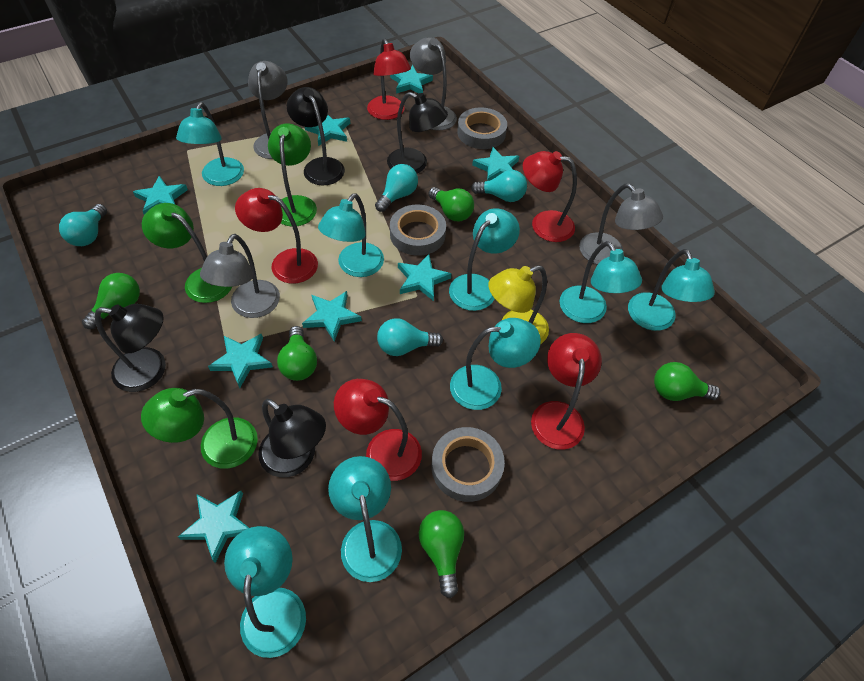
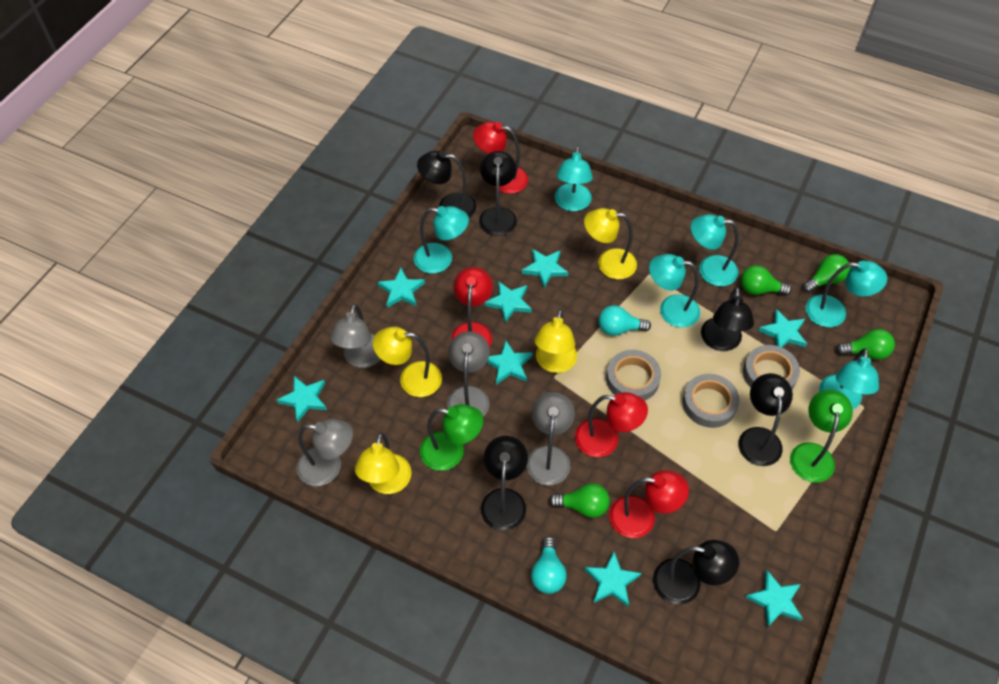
black lamp: 4 -> 6
green lamp: 3 -> 2
green light bulb: 5 -> 4
red lamp: 5 -> 4
turquoise lamp: 8 -> 6
turquoise light bulb: 4 -> 2
yellow lamp: 1 -> 4

